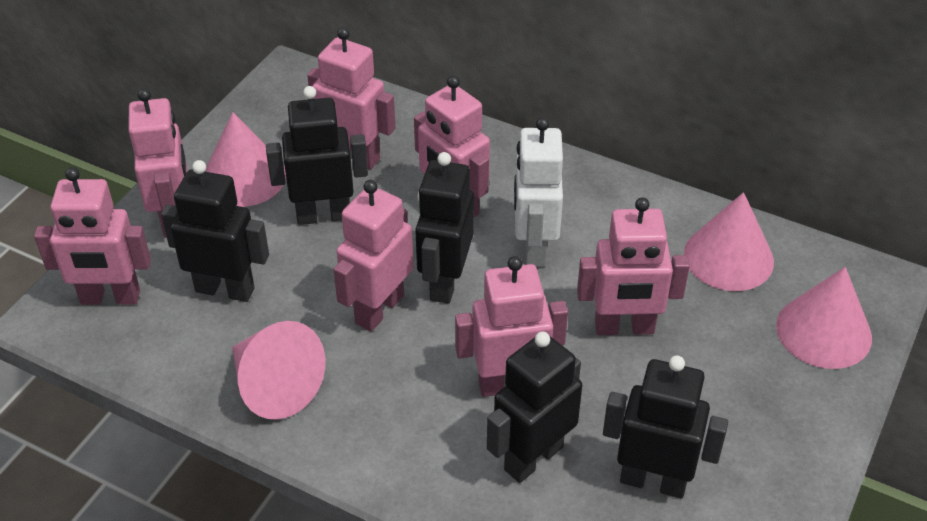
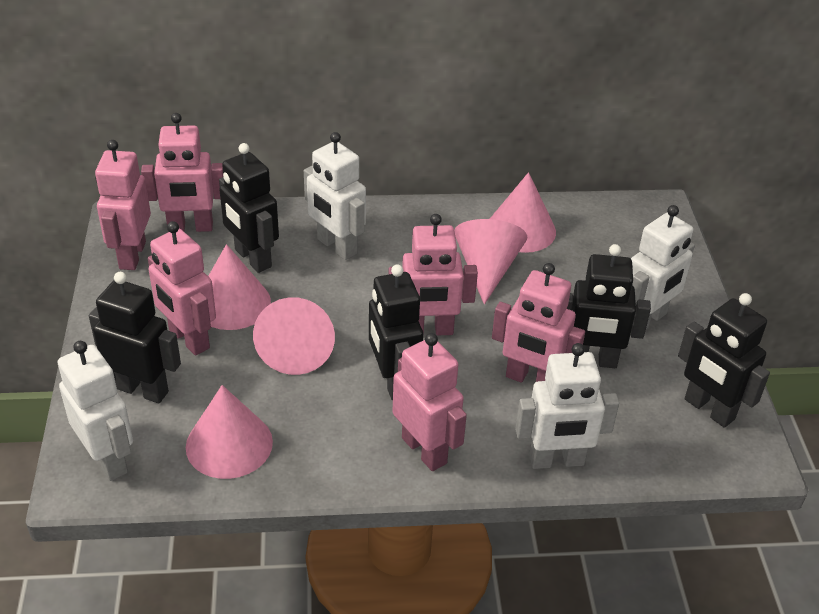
pink cone: 4 -> 5
pink robot: 7 -> 6
white robot: 1 -> 4

